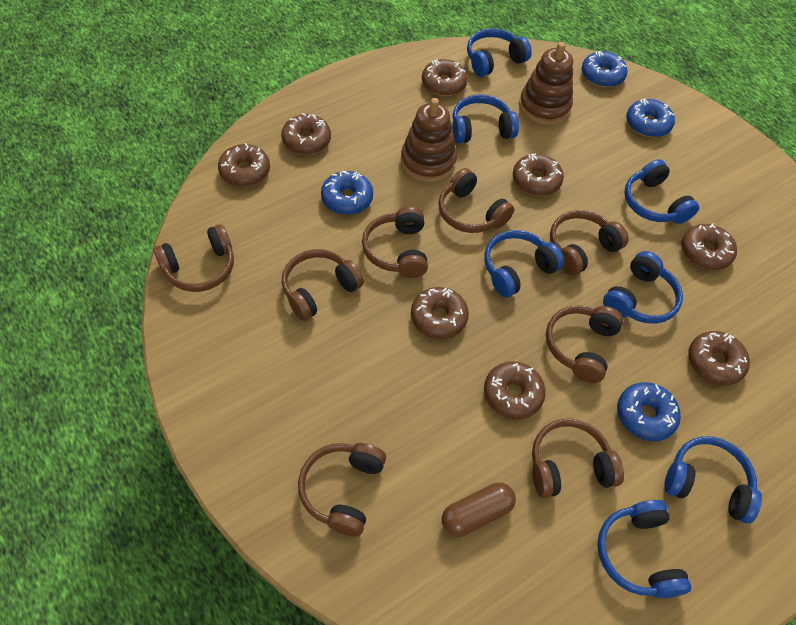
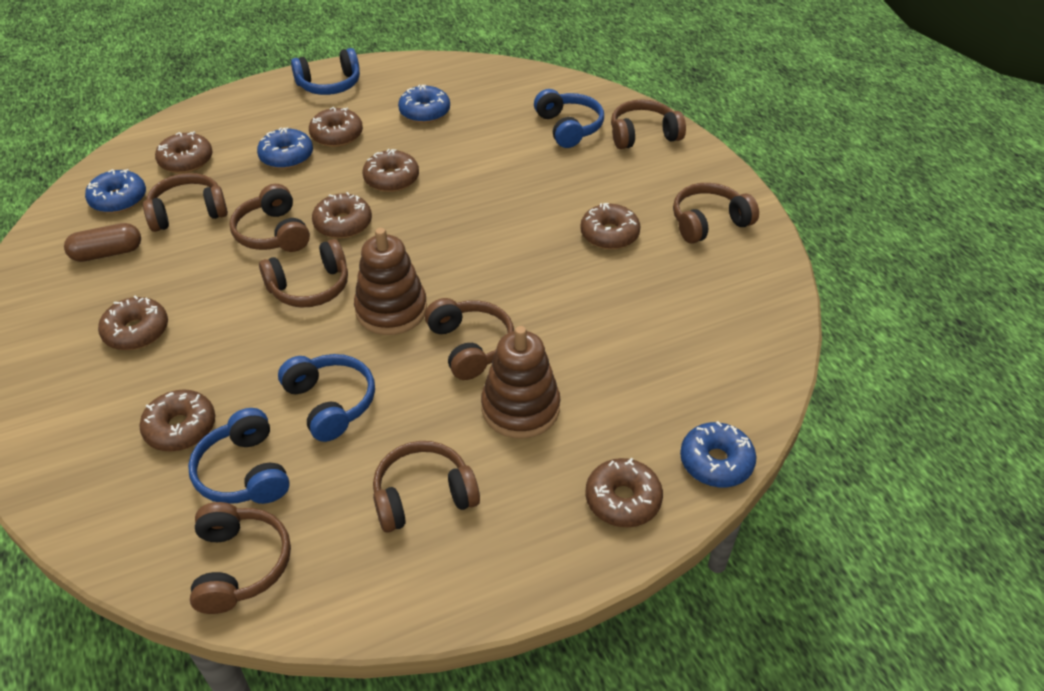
blue headphones: 7 -> 4

